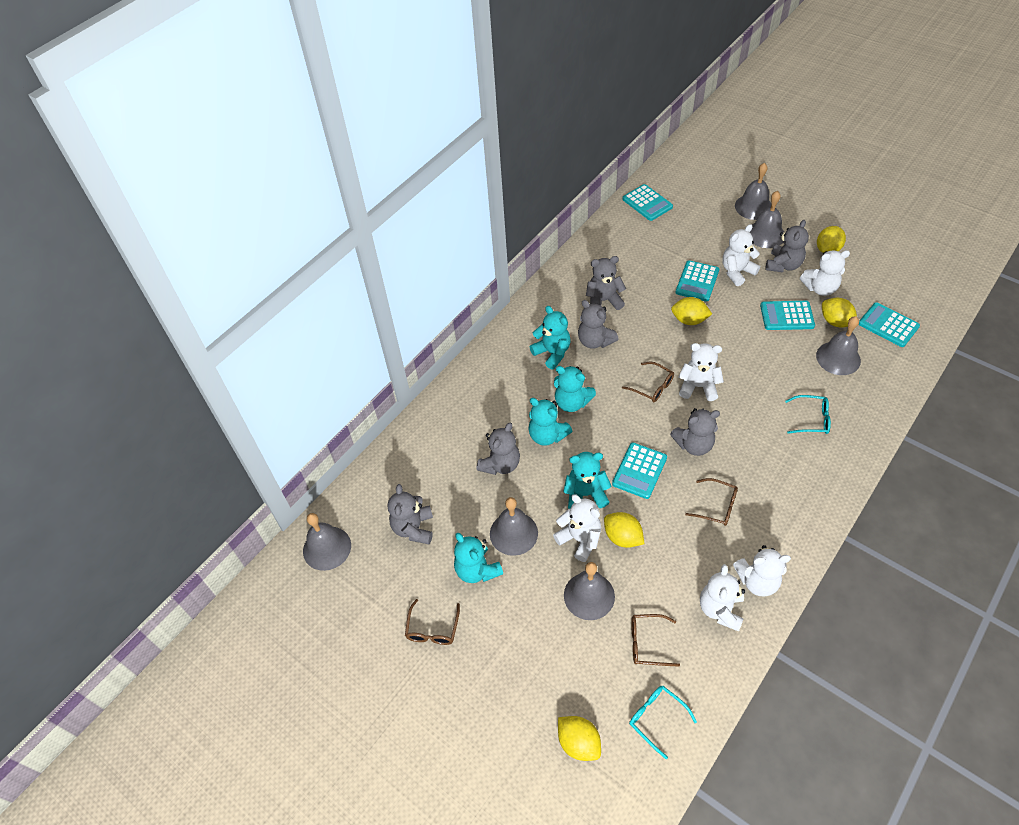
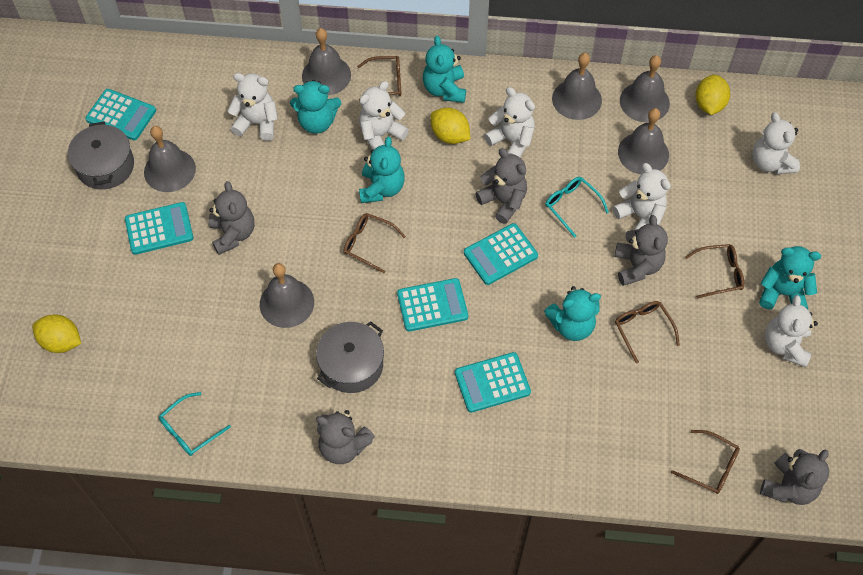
brown glasses: 4 -> 5
grey pot: 0 -> 2
grey teddy bear: 6 -> 5
yellow lemon: 5 -> 3

